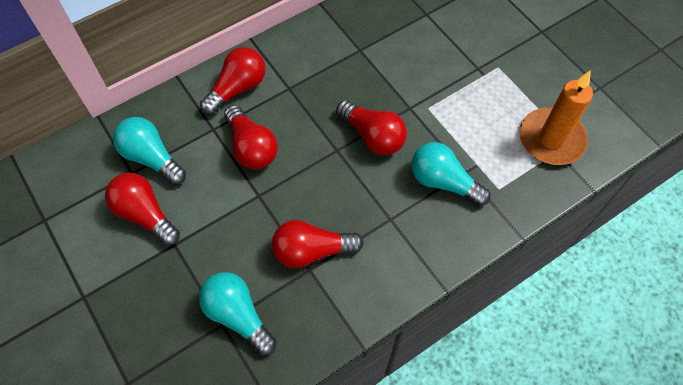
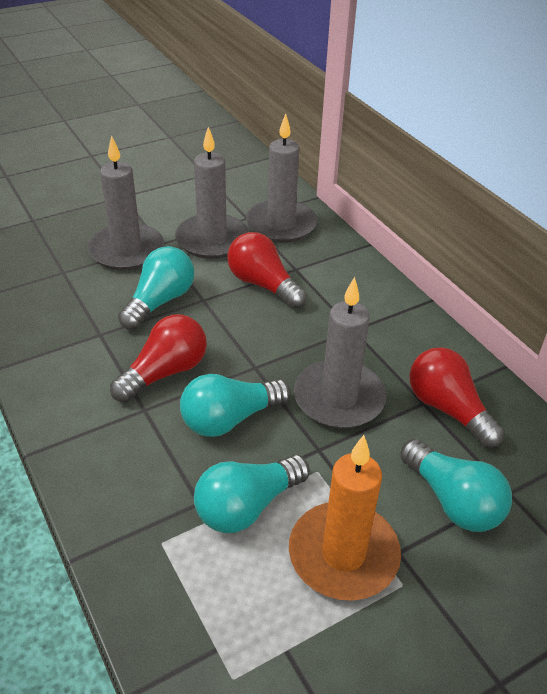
grey candle: 0 -> 4
red light bulb: 5 -> 3
turquoise light bulb: 3 -> 4

